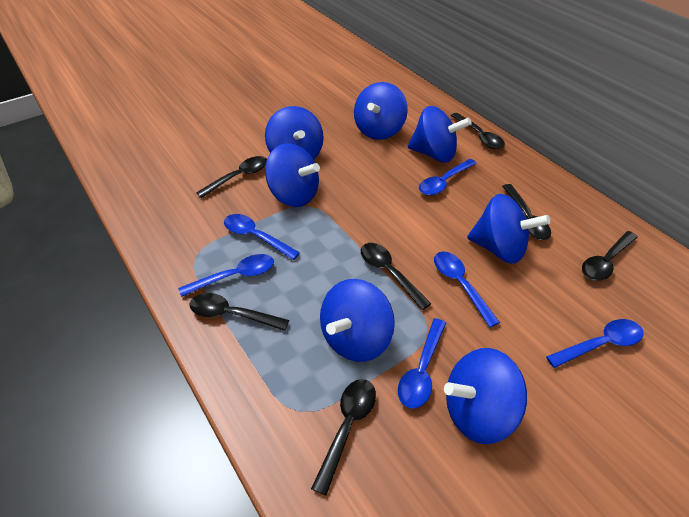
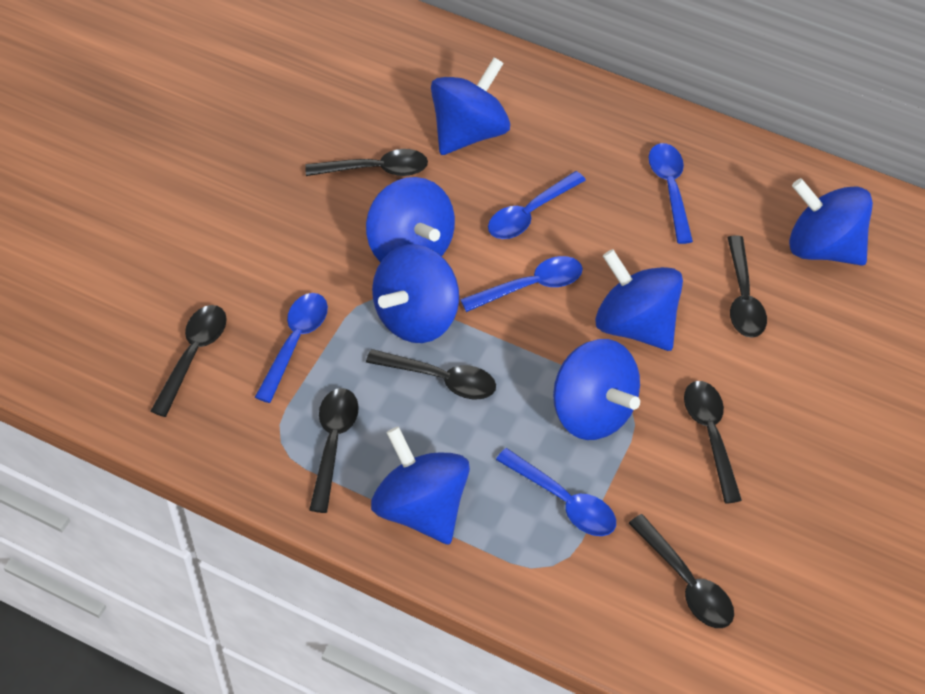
blue spoon: 6 -> 5

